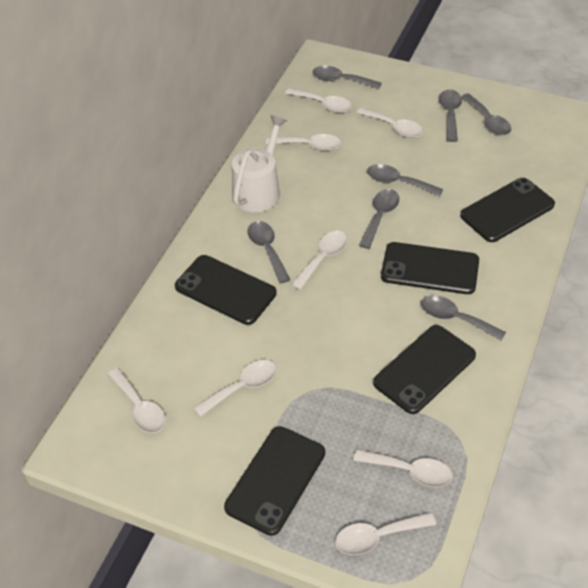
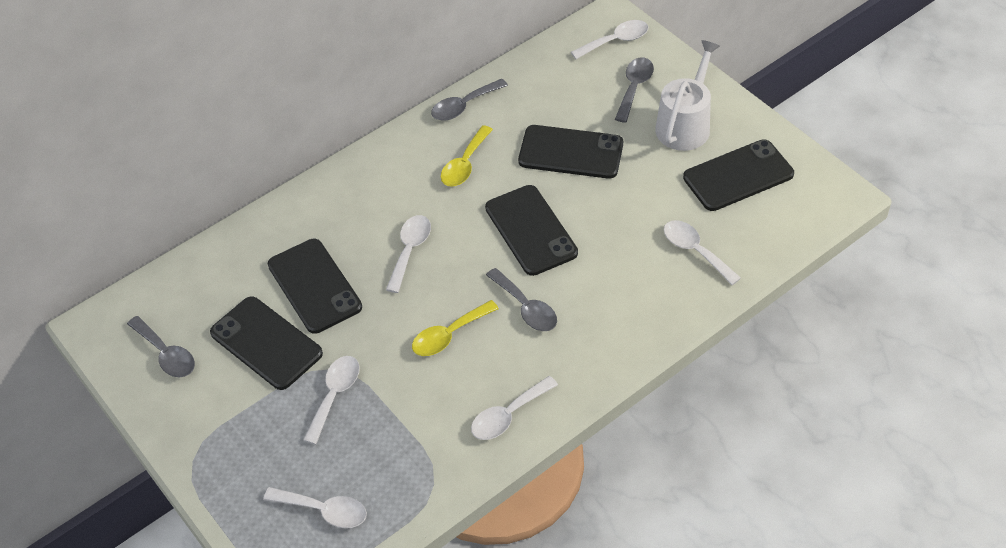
grey spoon: 7 -> 4
white spoon: 8 -> 6
yellow spoon: 0 -> 2

